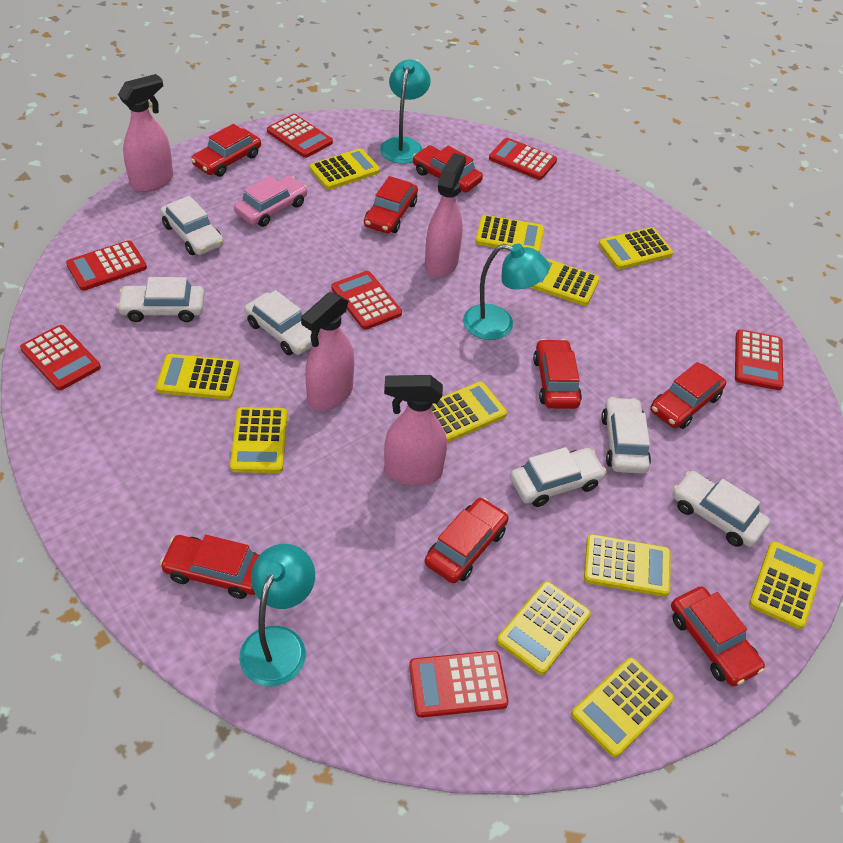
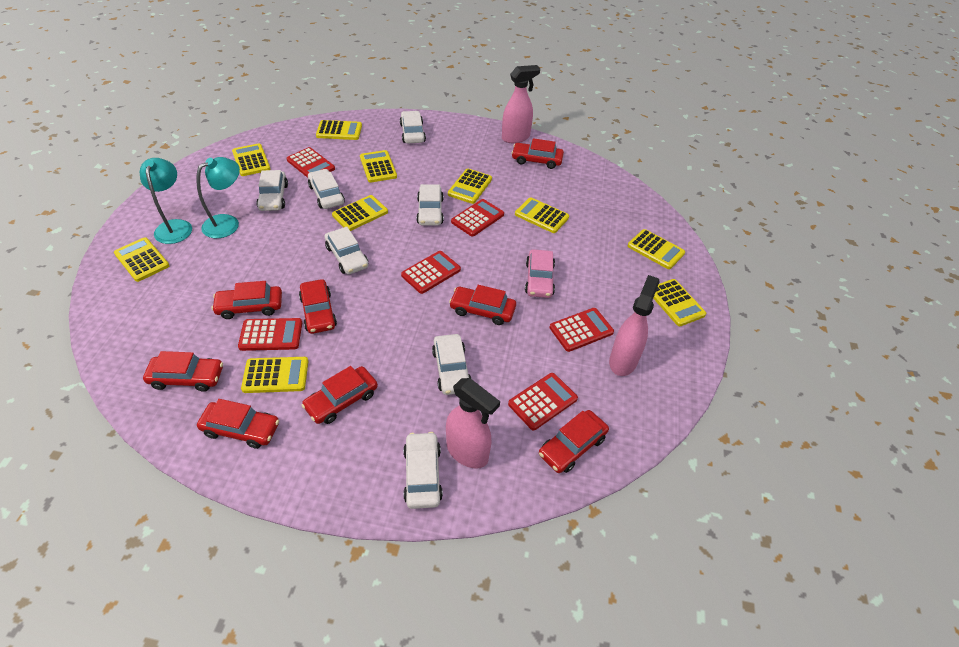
pink spray bottle: 4 -> 3
red calculator: 7 -> 6
turquoise lamp: 3 -> 2
white car: 6 -> 7
yellow calculator: 11 -> 10

